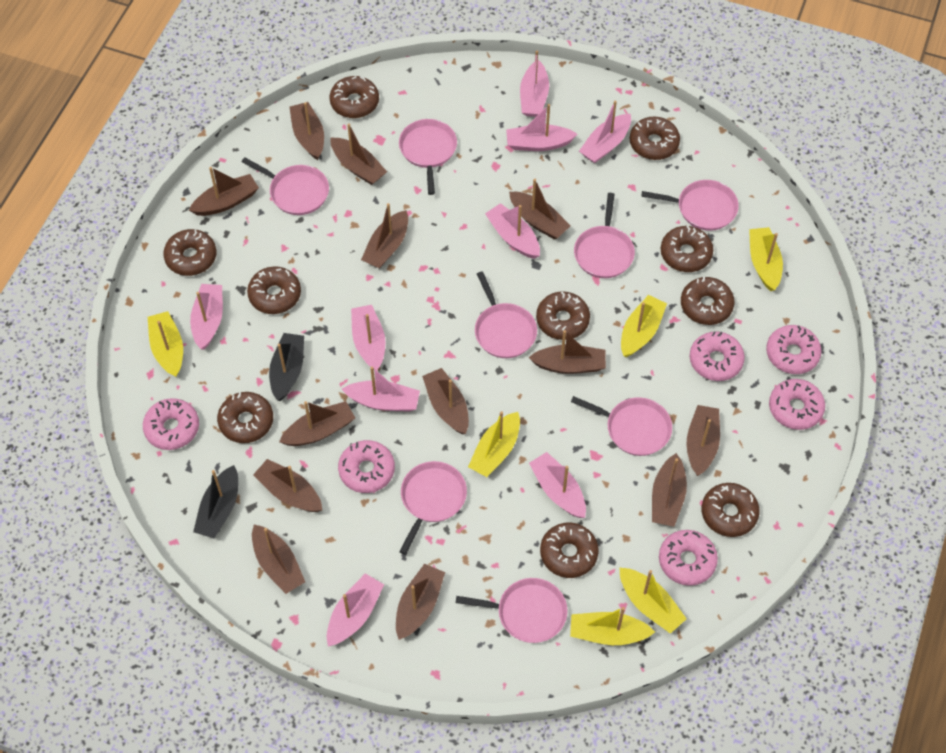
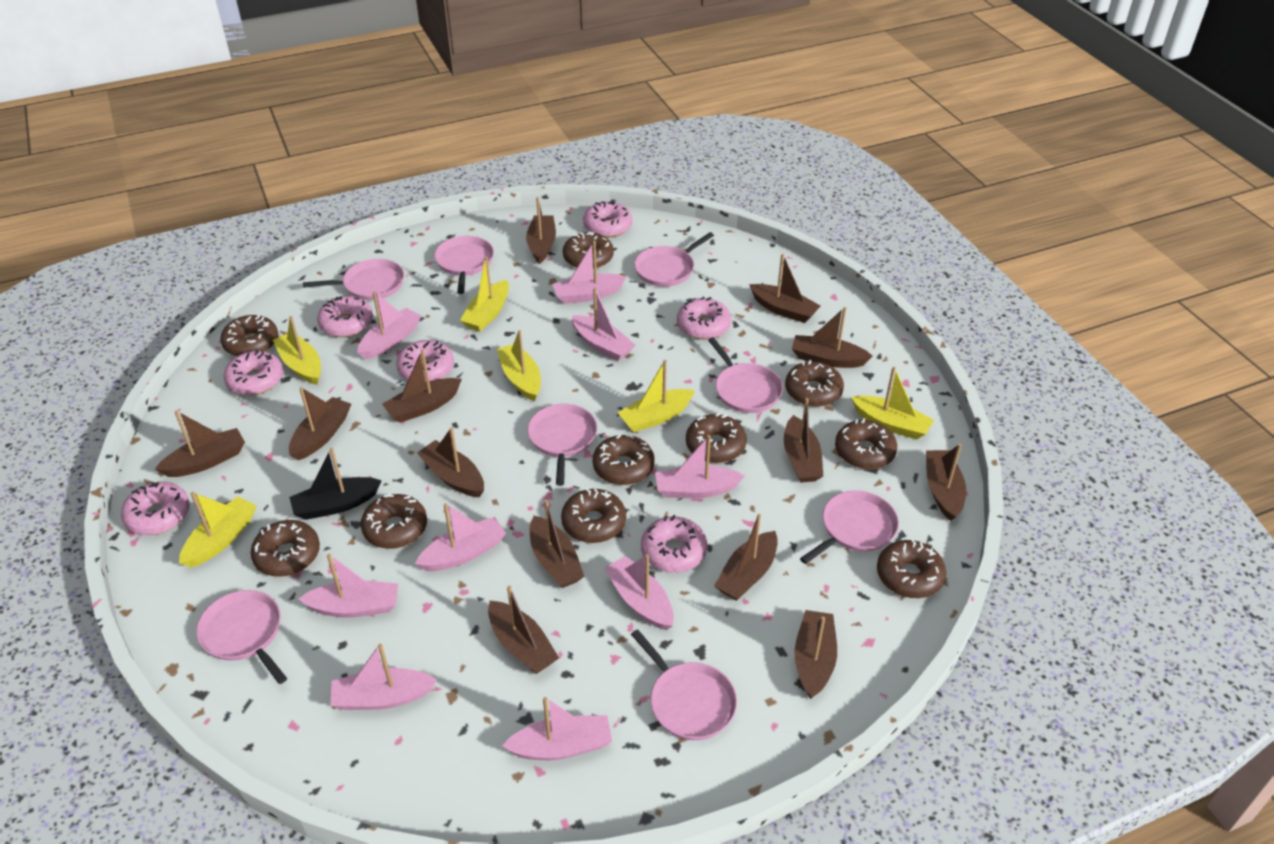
black boat: 2 -> 1
pink donut: 6 -> 7

